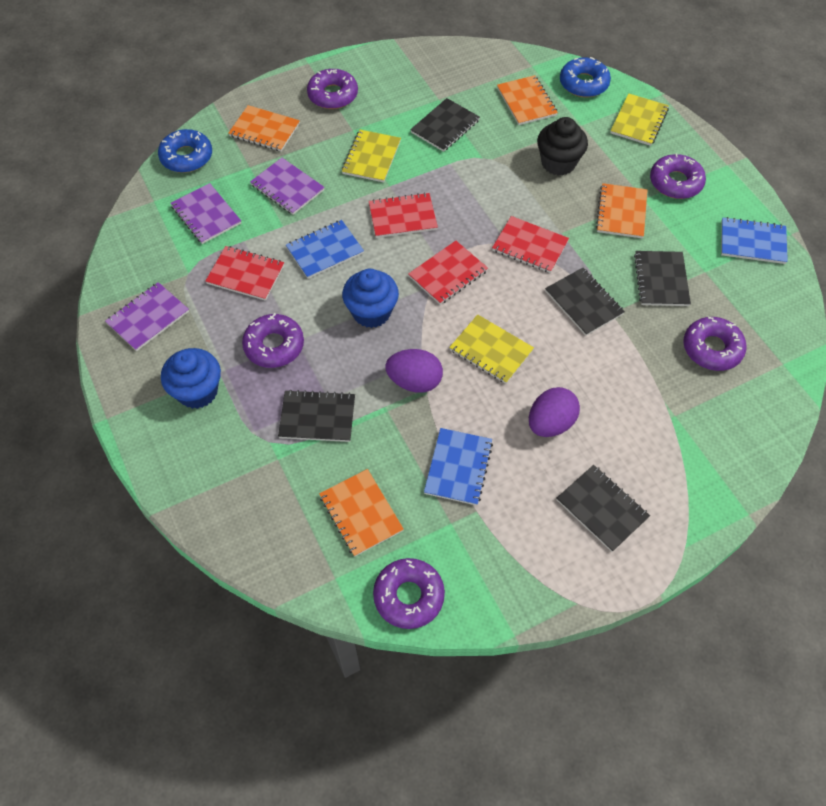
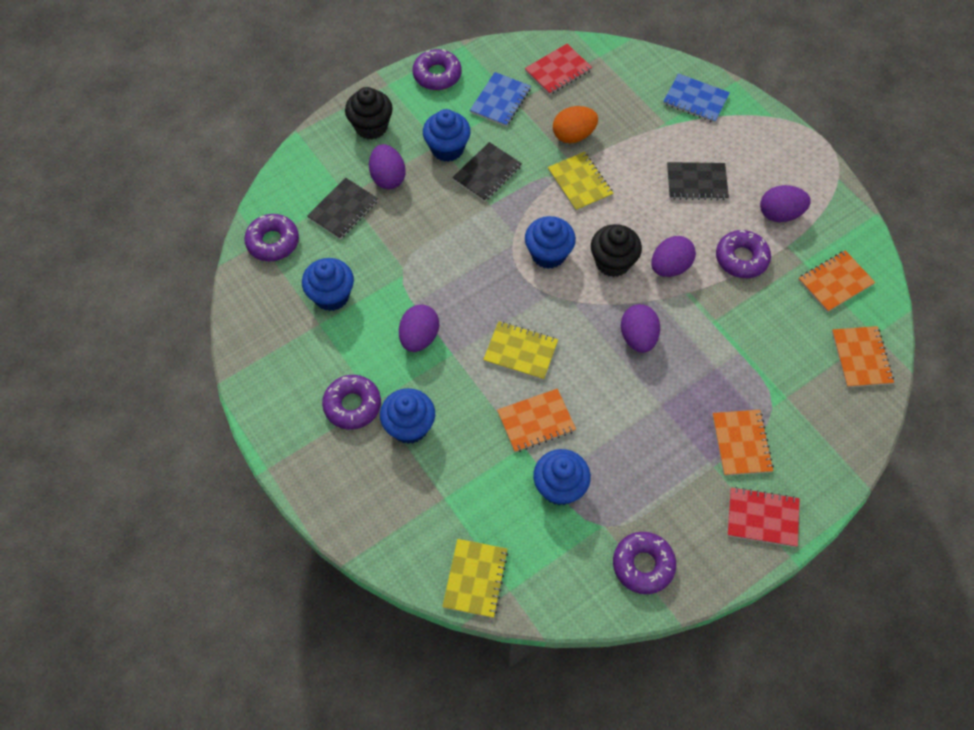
black cupcake: 1 -> 2
black notebook: 5 -> 3
blue cupcake: 2 -> 5
blue donut: 2 -> 0
blue notebook: 3 -> 2
orange egg: 0 -> 1
purple egg: 2 -> 5
purple notebook: 3 -> 0
red notebook: 4 -> 2

